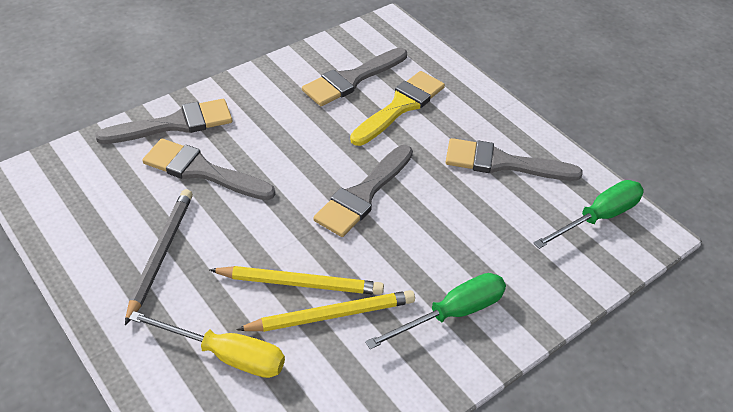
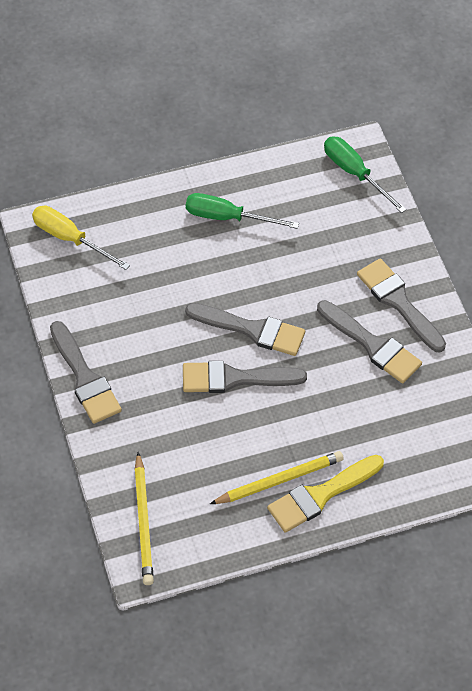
grey pencil: 1 -> 0

